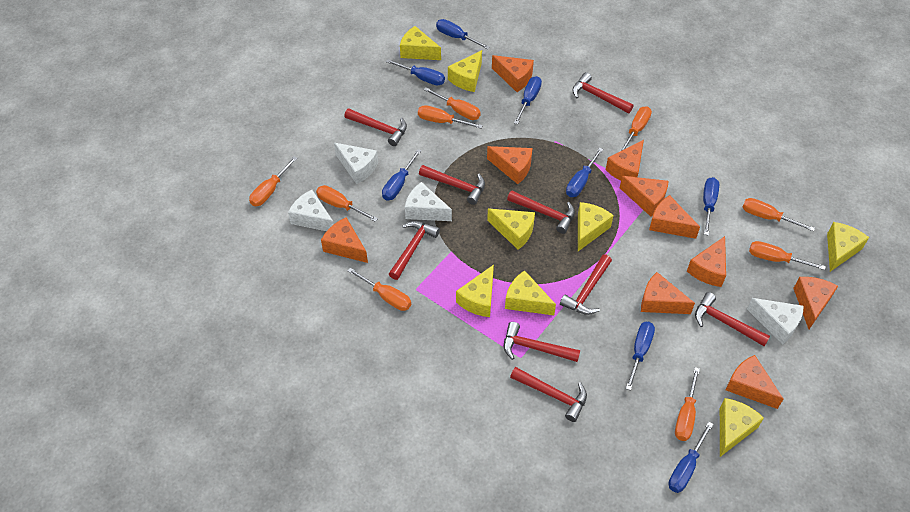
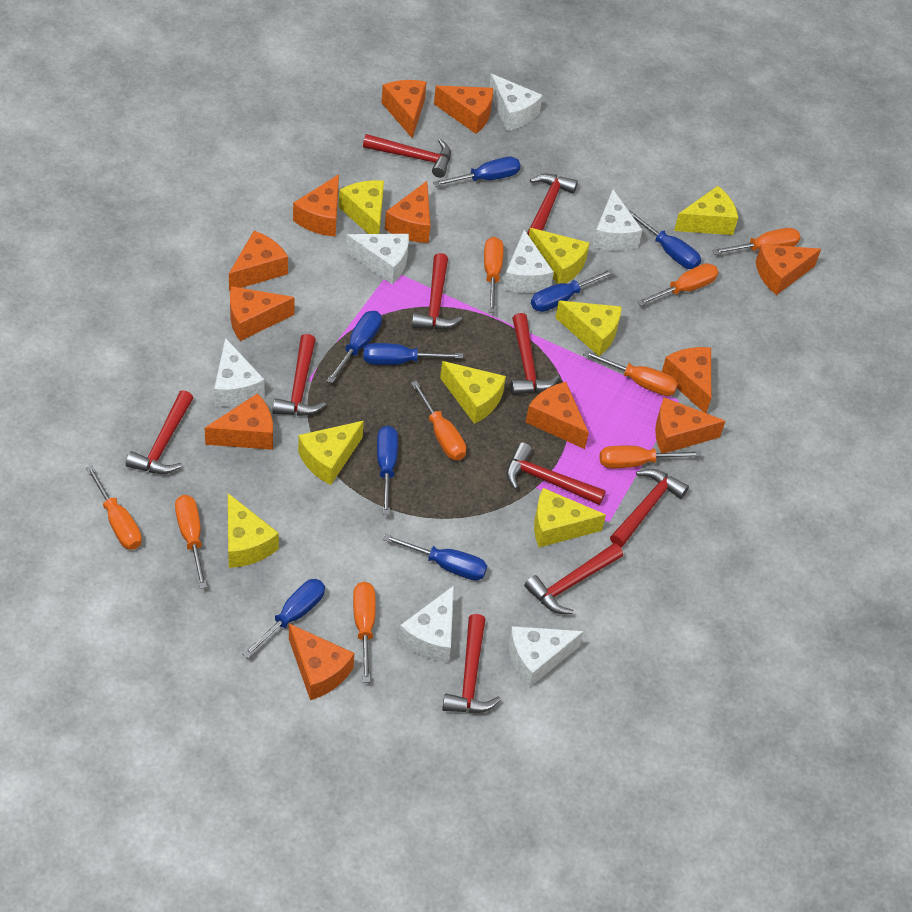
orange cheese: 10 -> 12
red hammer: 9 -> 10
white cheese: 4 -> 7

